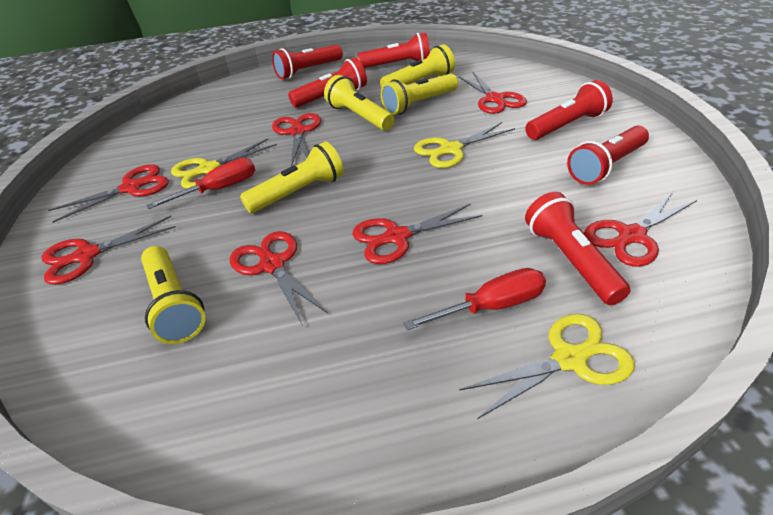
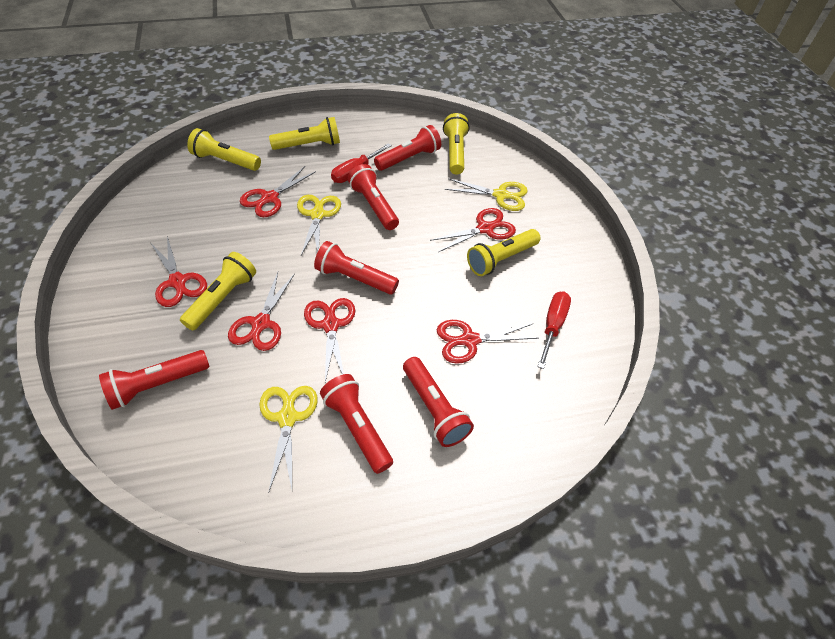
red scissors: 7 -> 6

